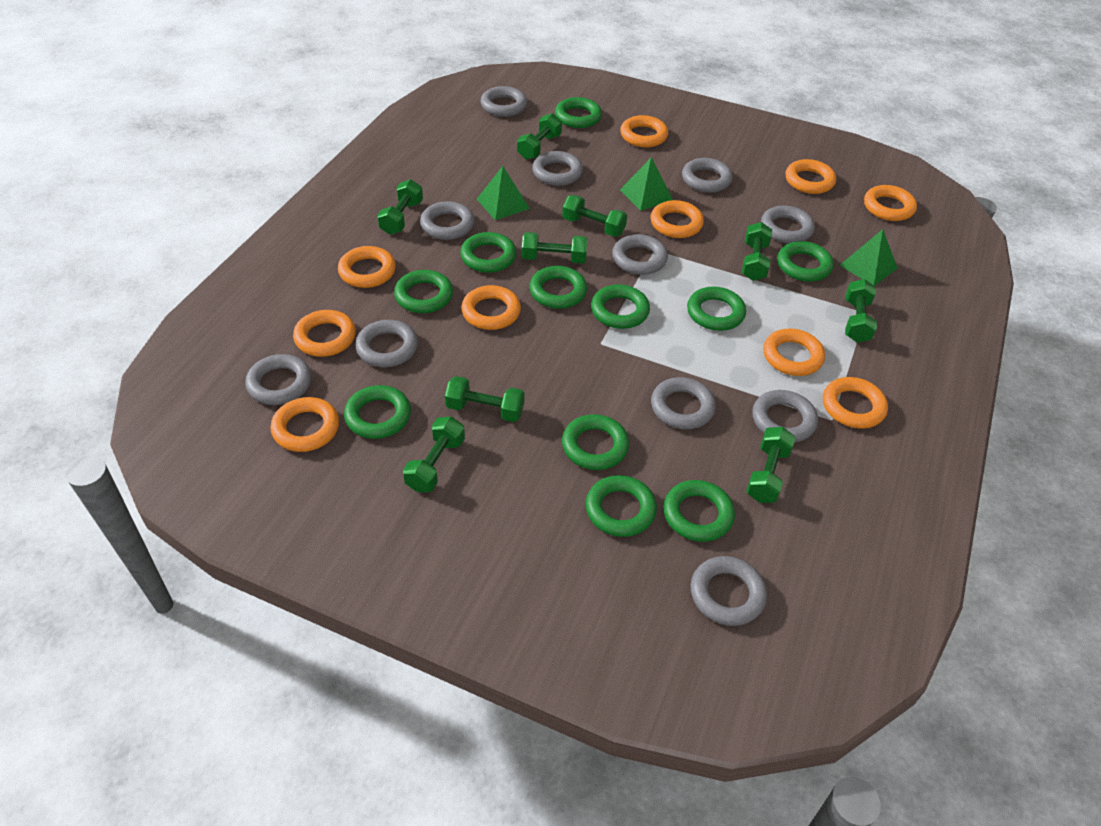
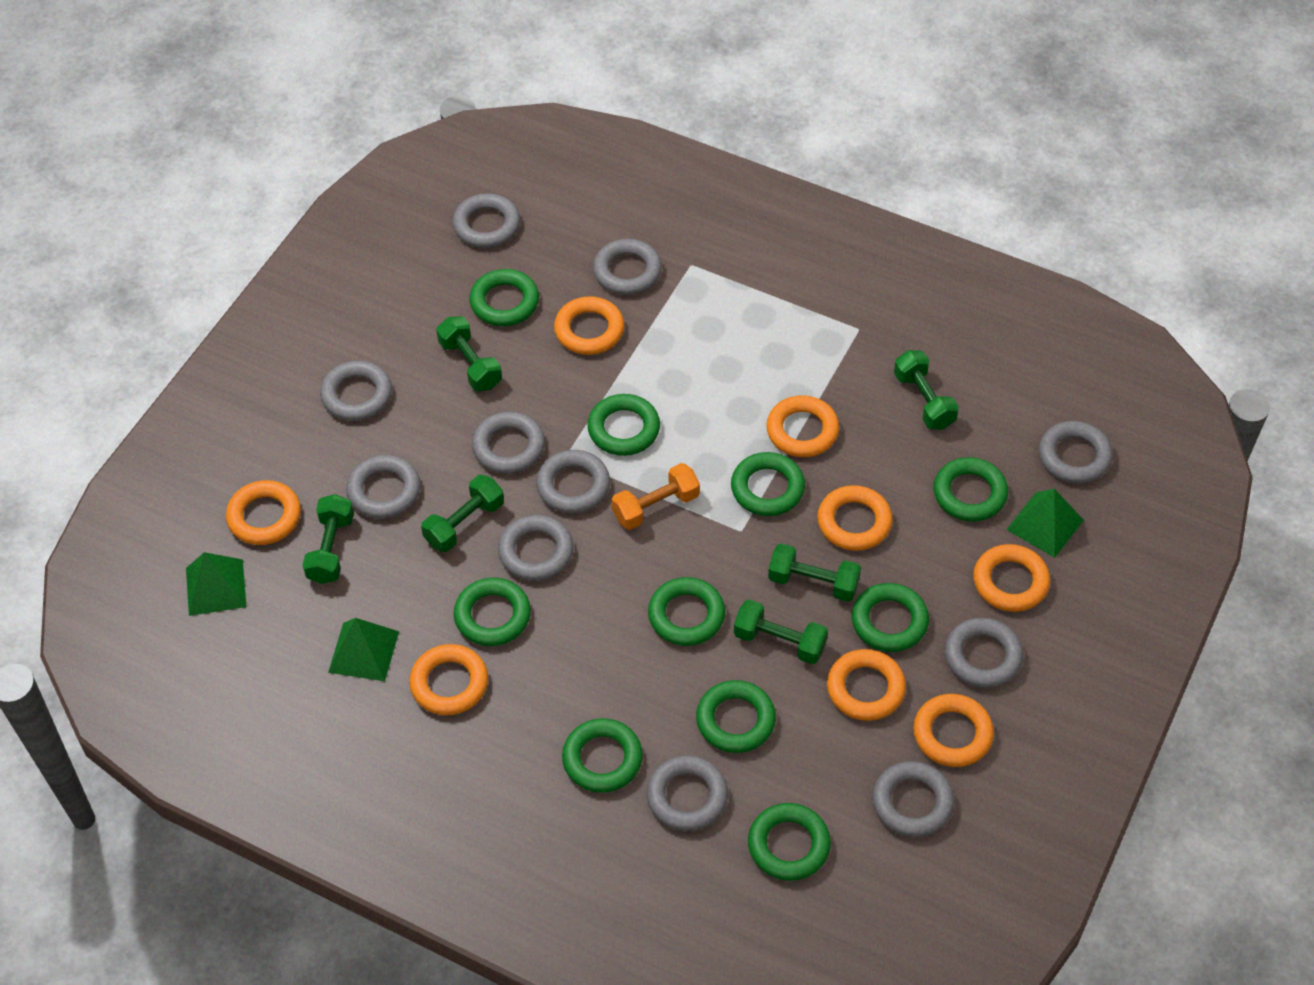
green dumbbell: 9 -> 6
green ring: 11 -> 10
orange dumbbell: 0 -> 1
orange ring: 10 -> 8

